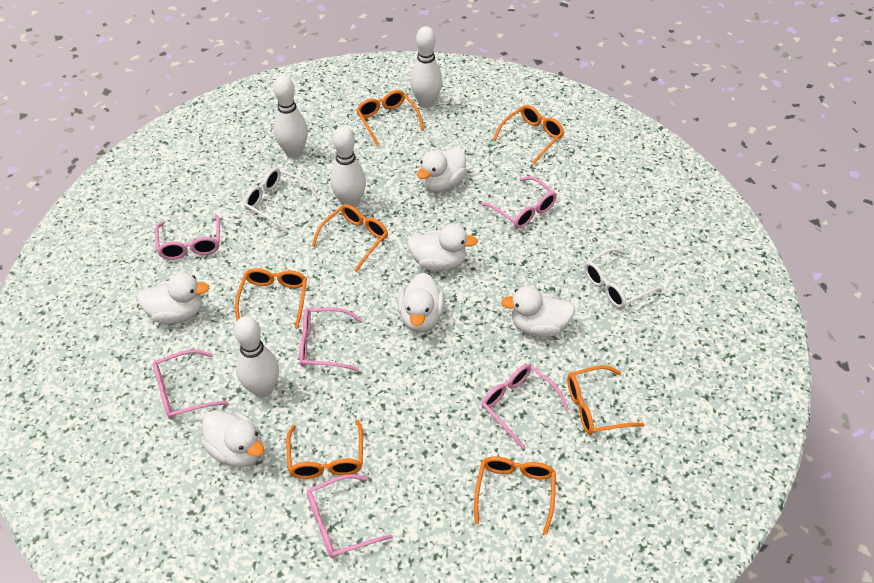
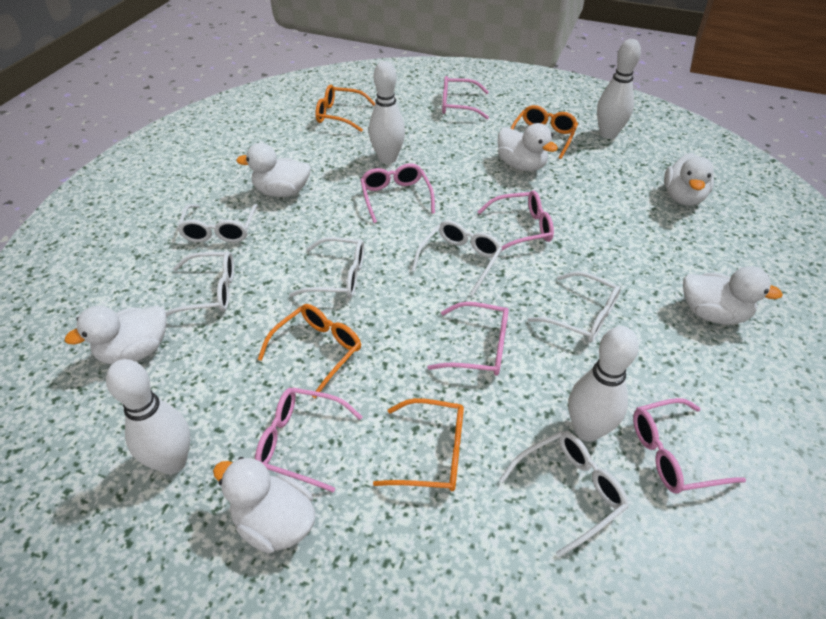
orange glasses: 7 -> 4
white glasses: 2 -> 6

